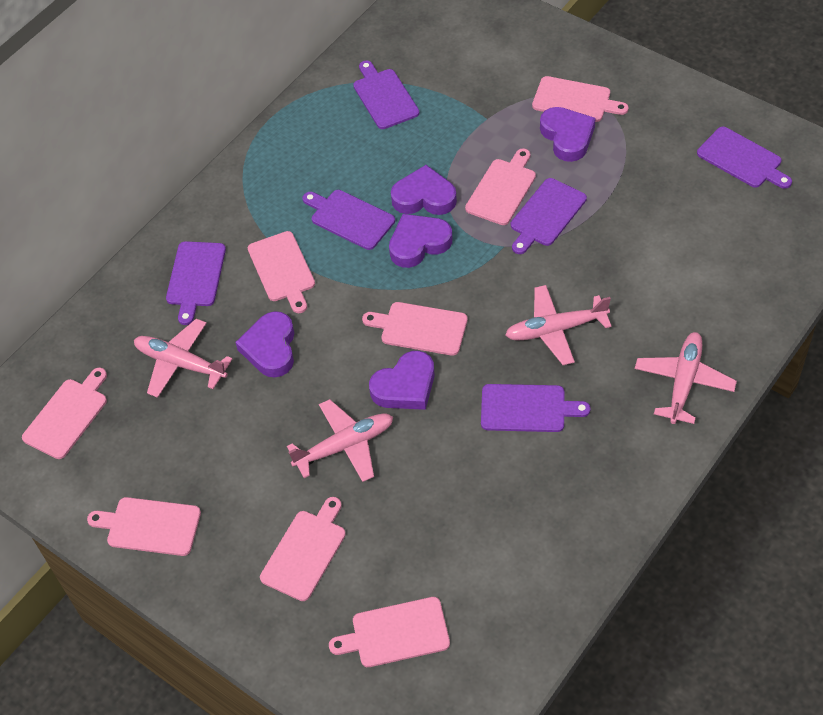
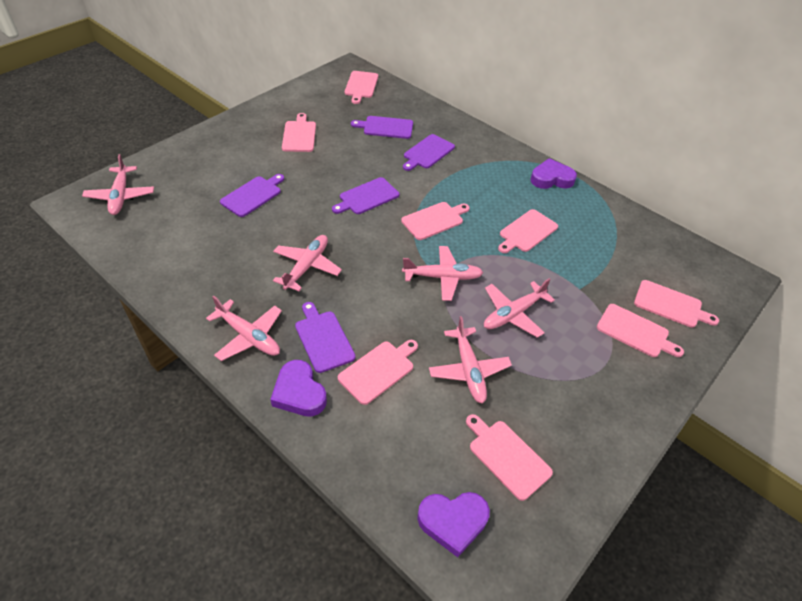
pink plane: 4 -> 6
purple cutting board: 6 -> 5
purple heart: 5 -> 3

